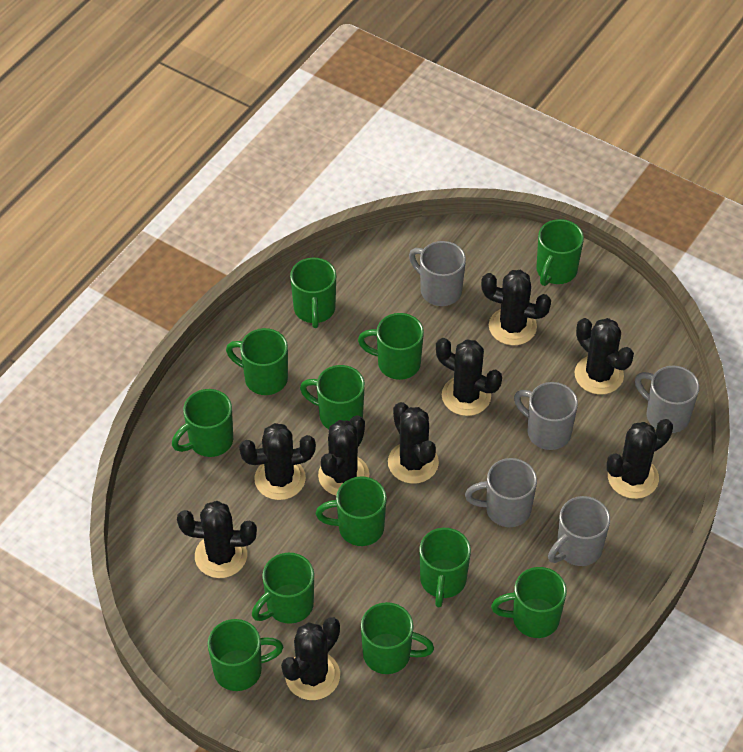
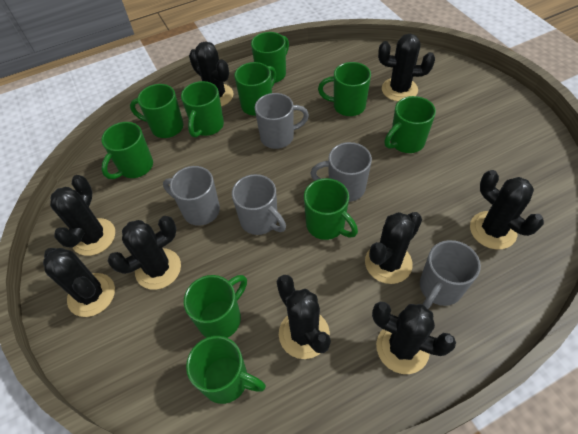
green mug: 12 -> 10

